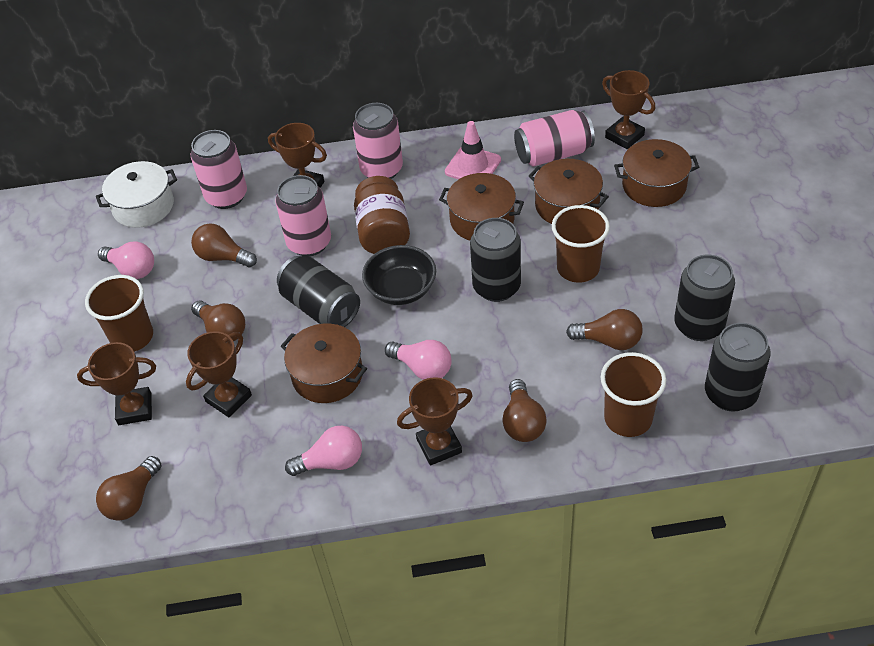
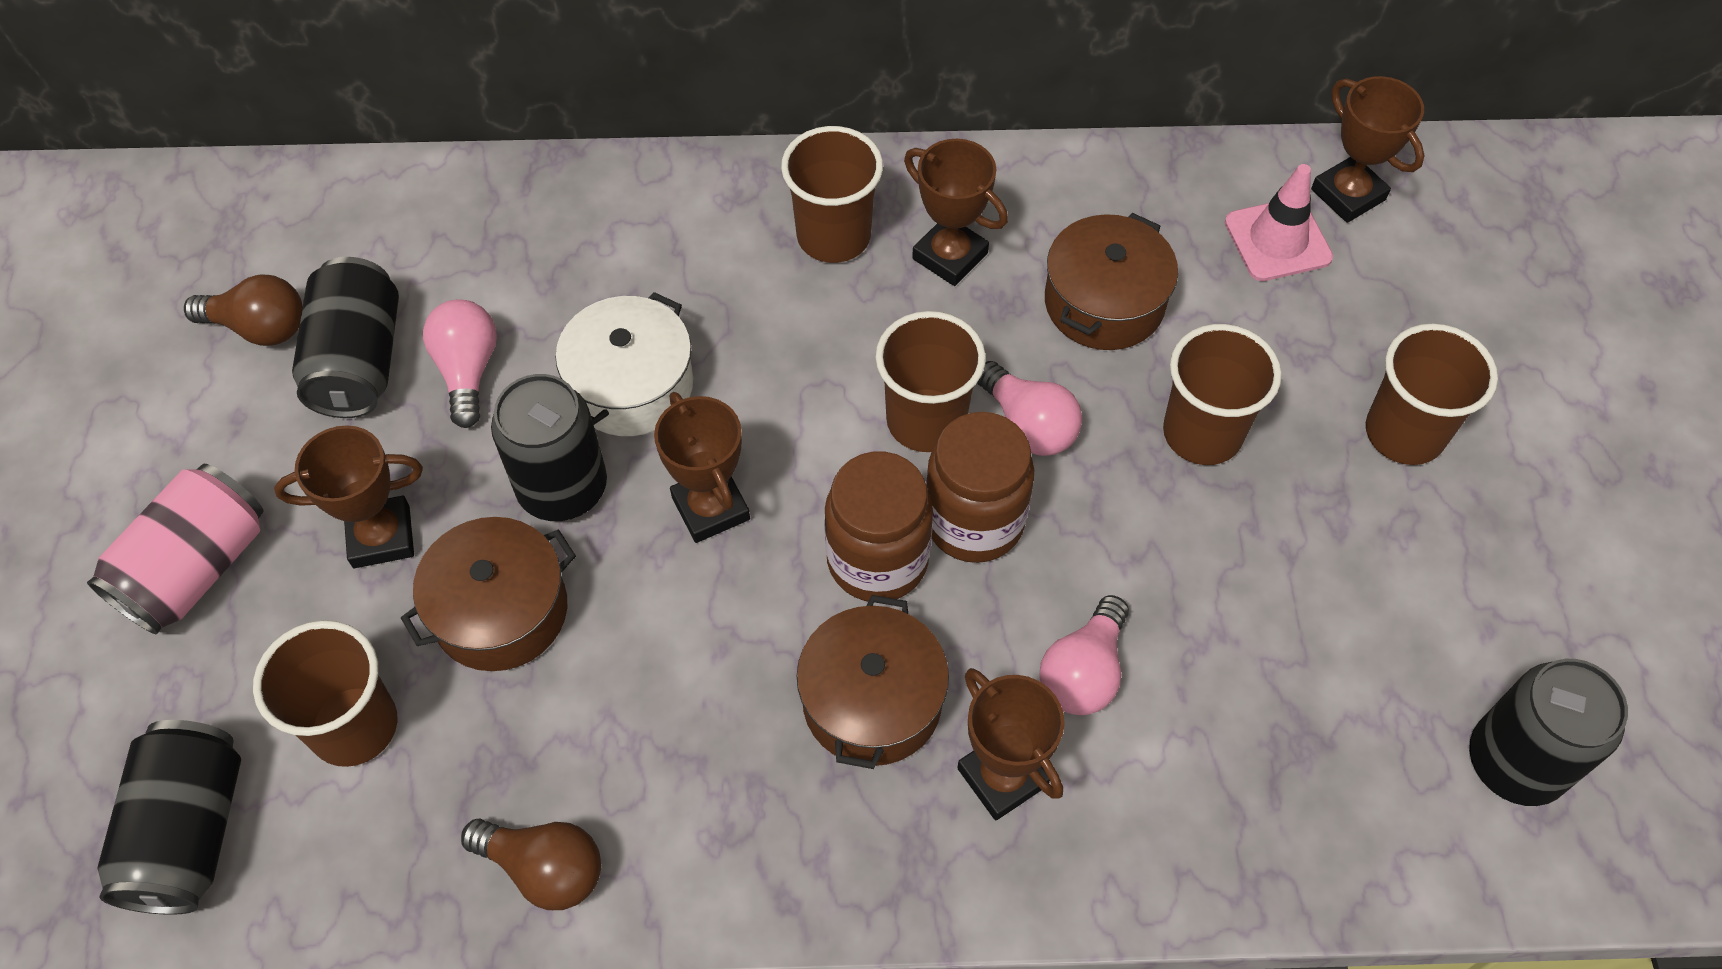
black bowl: 1 -> 0
brown cup: 3 -> 5
brown jar: 1 -> 2
brown light bulb: 5 -> 2
brown pot: 4 -> 3
pink can: 4 -> 1

